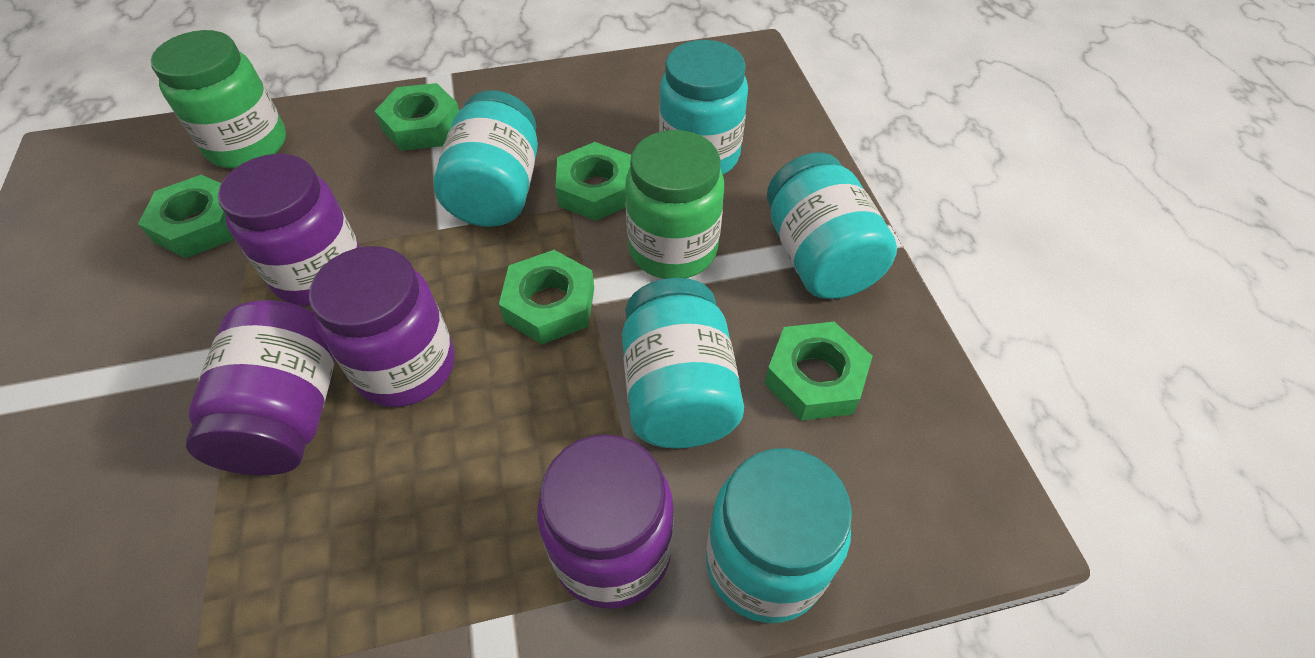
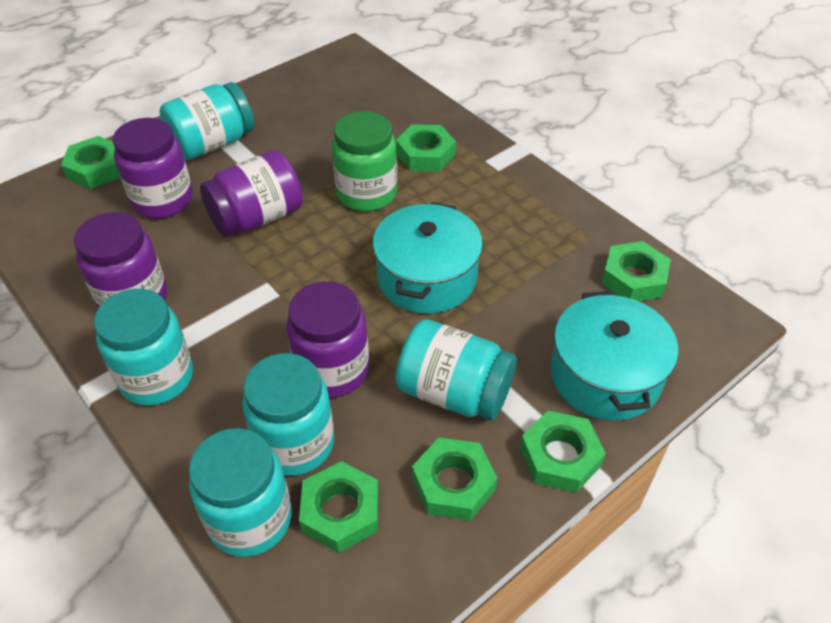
green jar: 2 -> 1
green nut: 5 -> 6
turquoise pot: 0 -> 2

